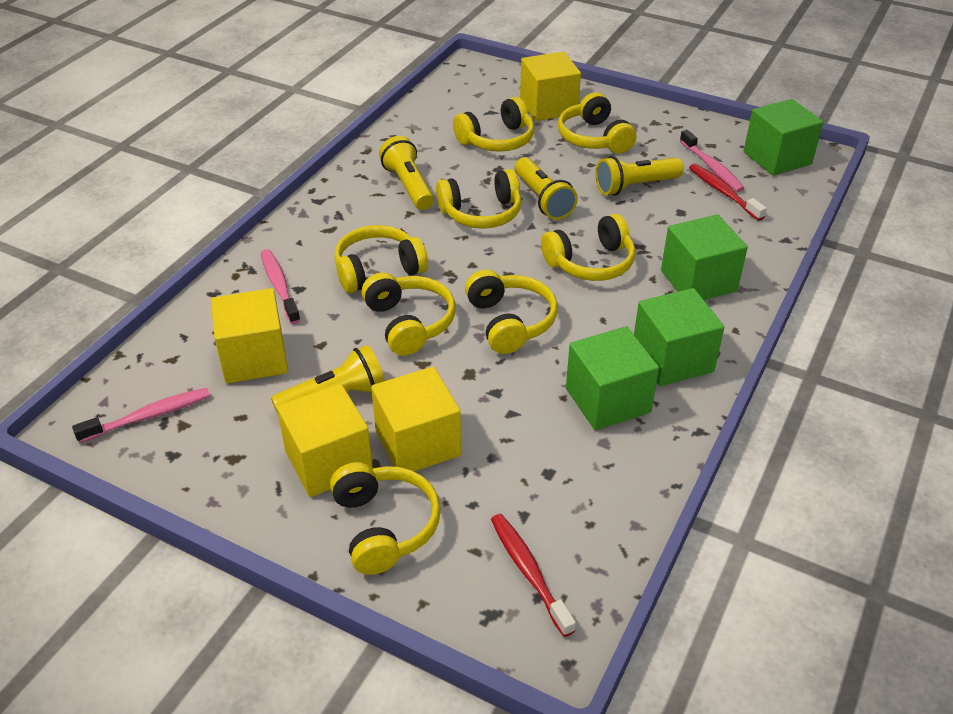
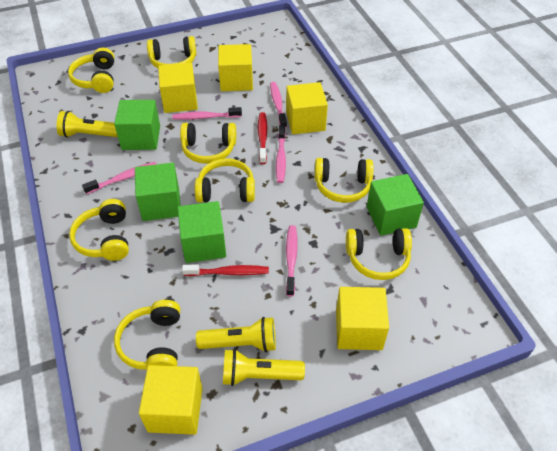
pink toothbrush: 3 -> 5
yellow cube: 4 -> 5
yellow flashlight: 4 -> 3

